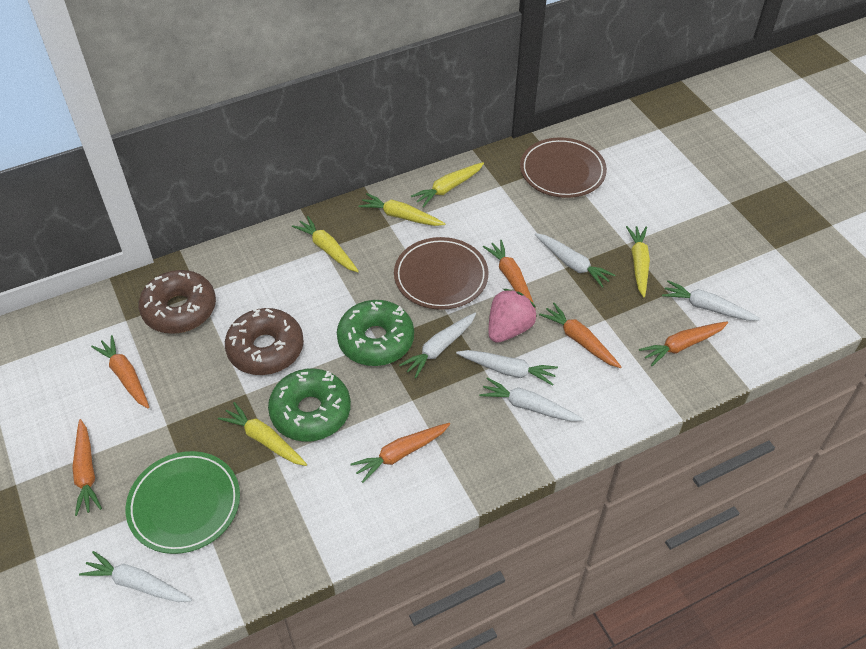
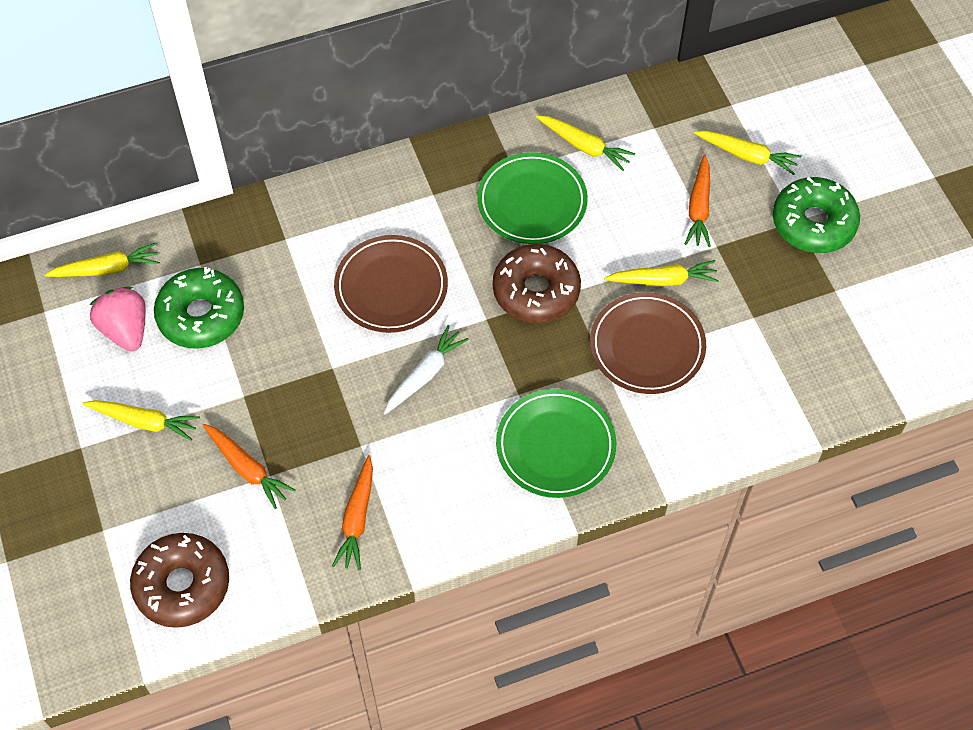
green plate: 1 -> 2
orange carrot: 6 -> 3
white carrot: 6 -> 1

